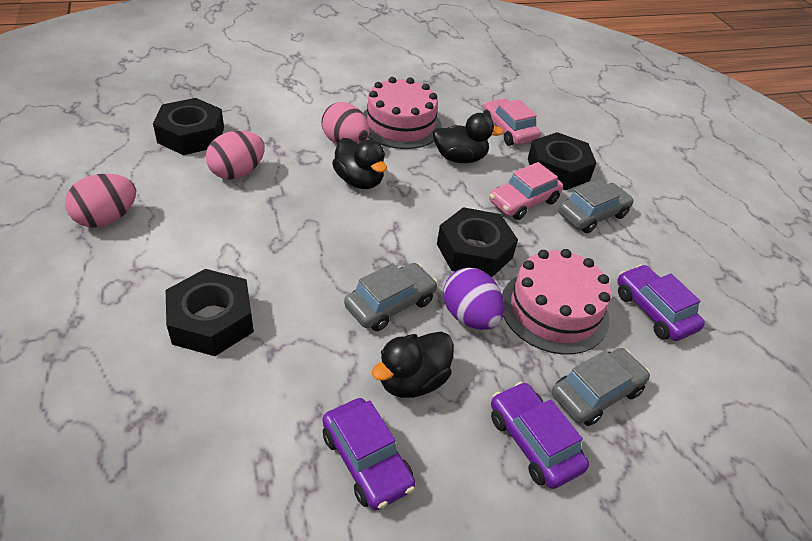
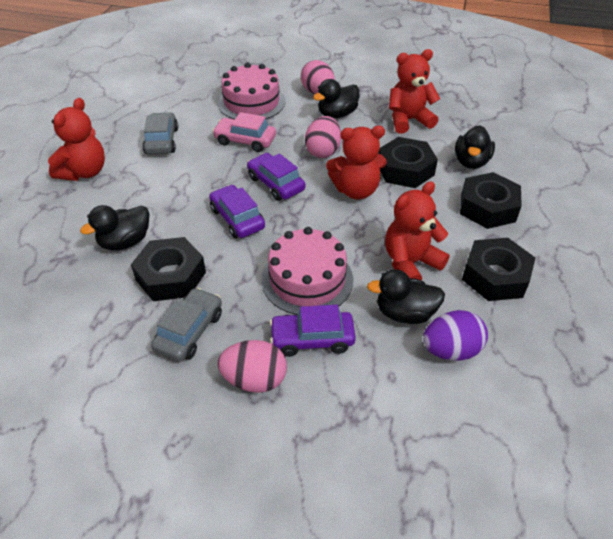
black duck: 3 -> 4
grey car: 3 -> 2
pink car: 2 -> 1
red teddy bear: 0 -> 4

